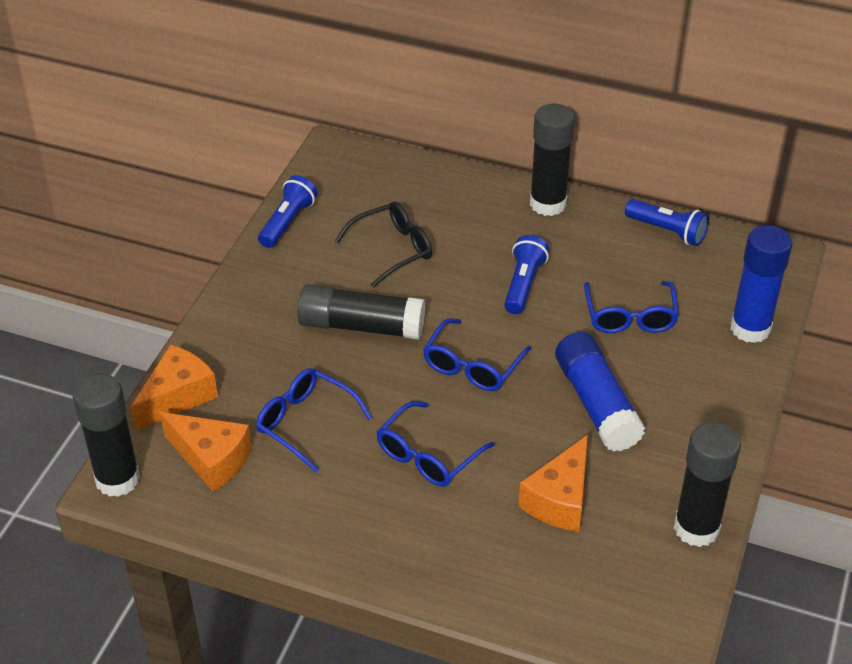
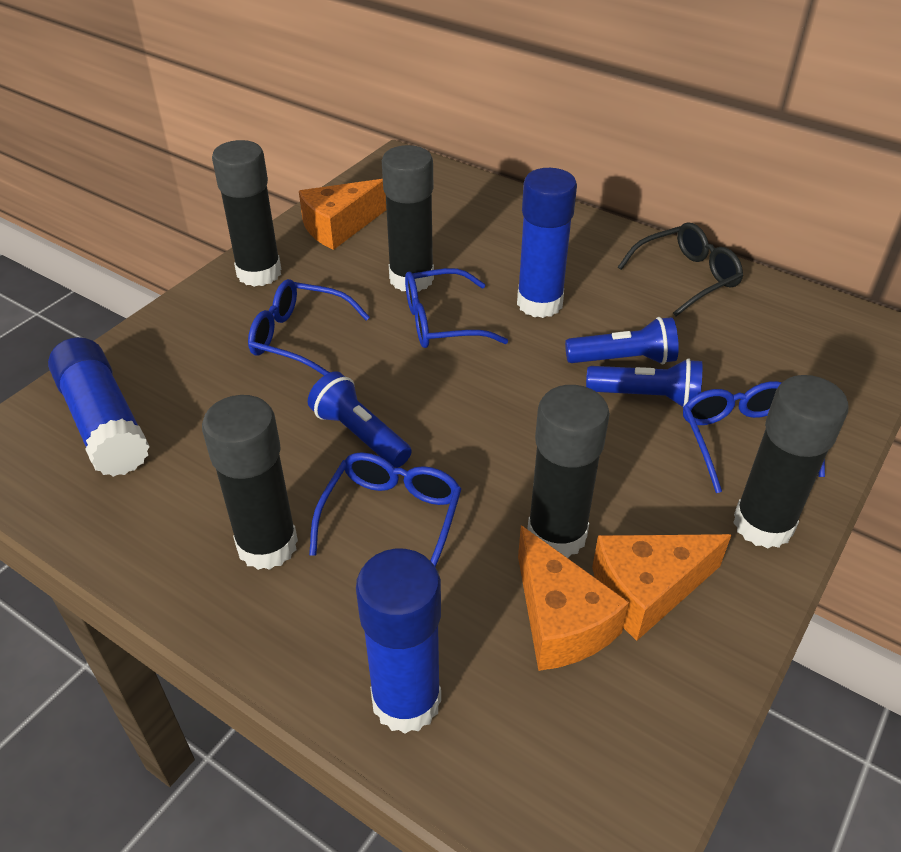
black glue stick: 4 -> 5
blue glue stick: 2 -> 3

